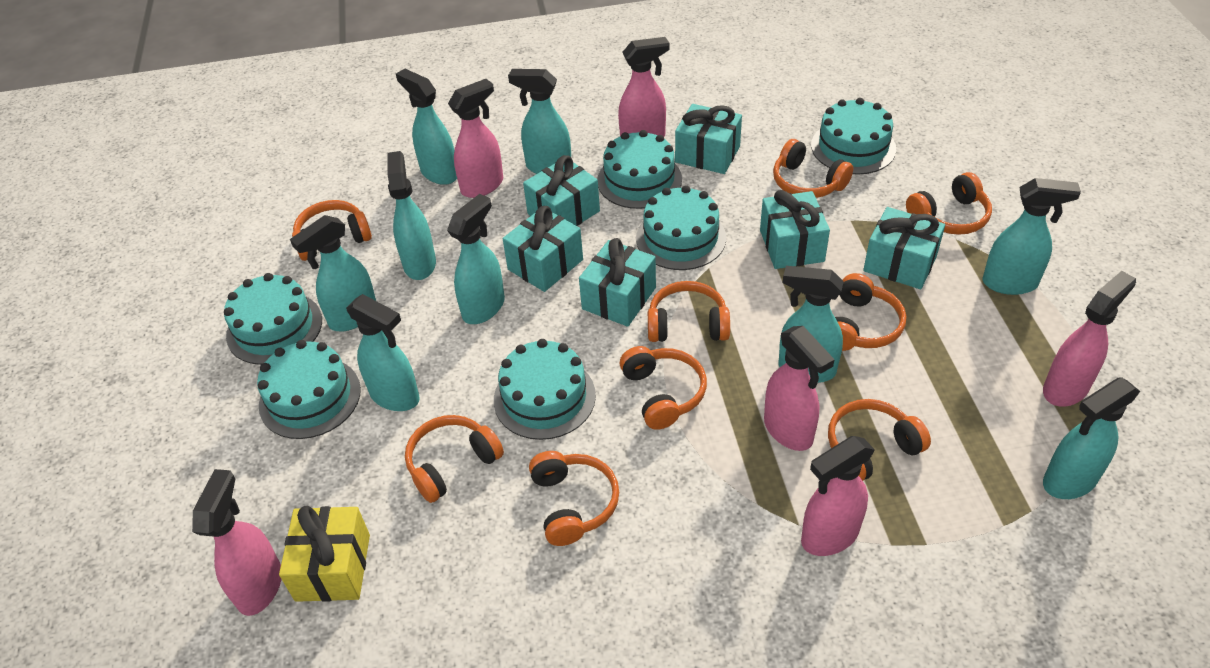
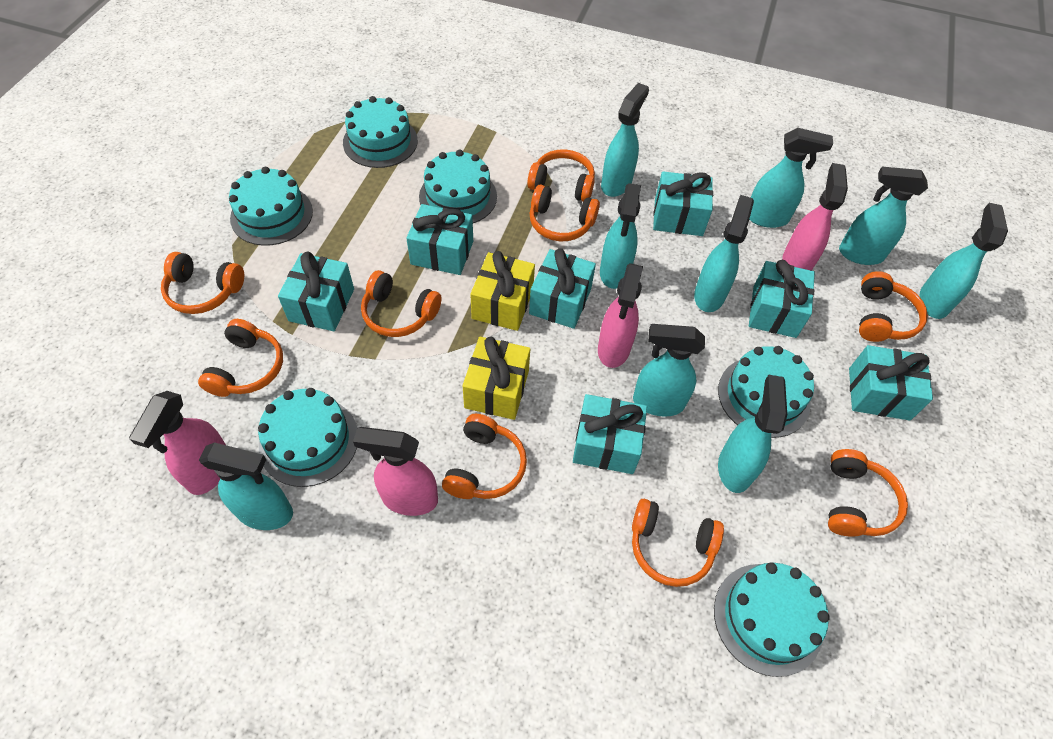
pink spray bottle: 6 -> 4
turquoise gift: 6 -> 7
yellow gift: 1 -> 2

